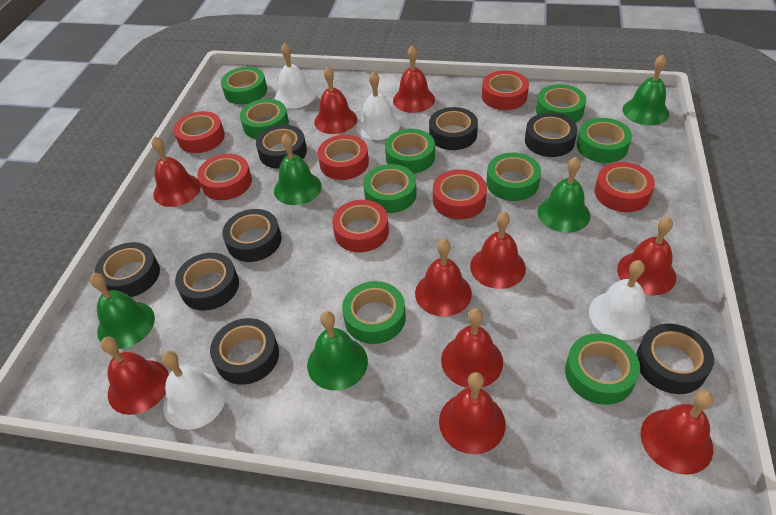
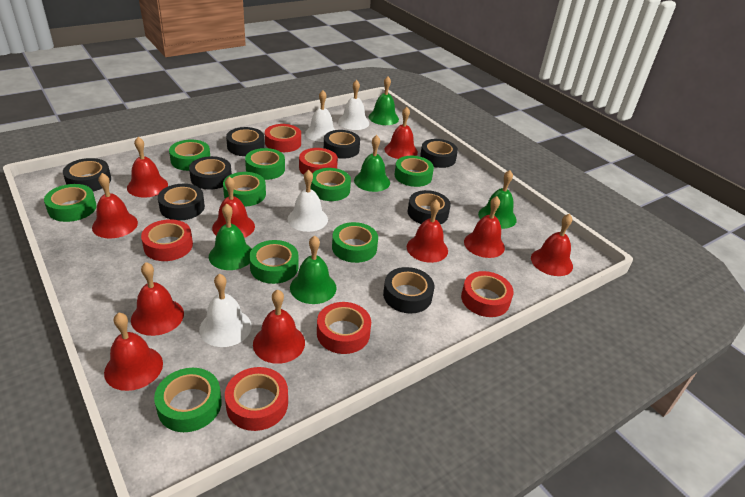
red tape: 7 -> 6

